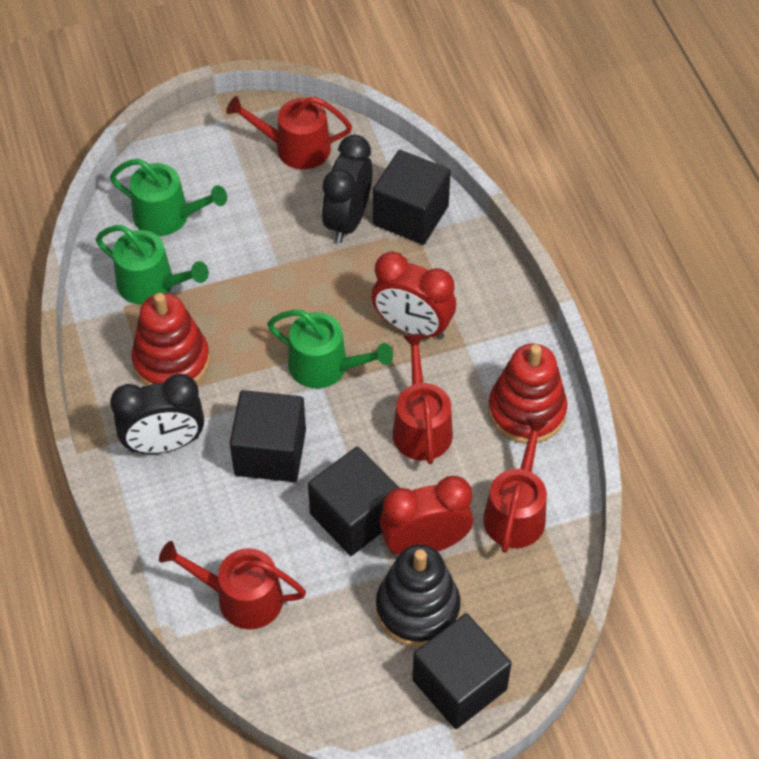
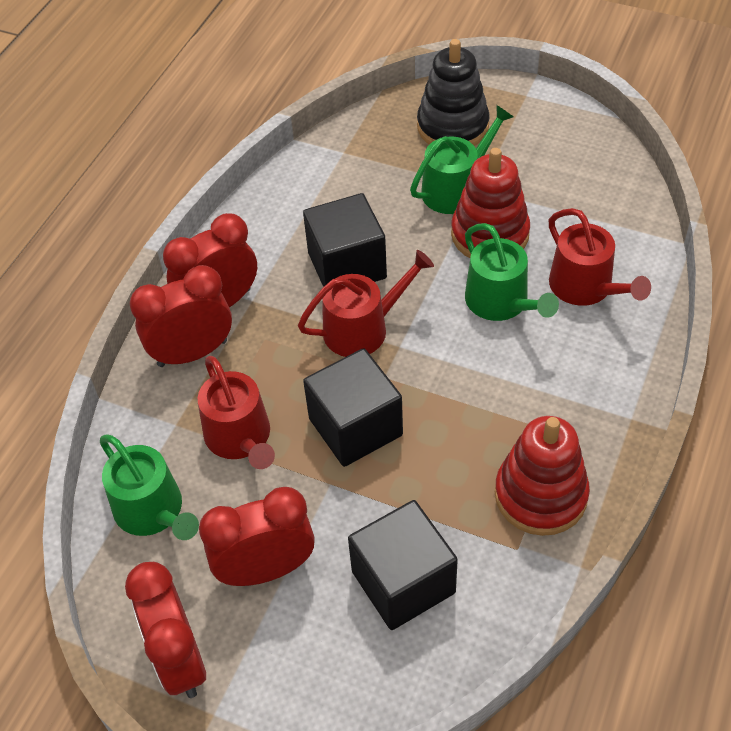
black clock: 2 -> 0
black cube: 4 -> 3
red clock: 2 -> 4
red watering can: 4 -> 3

